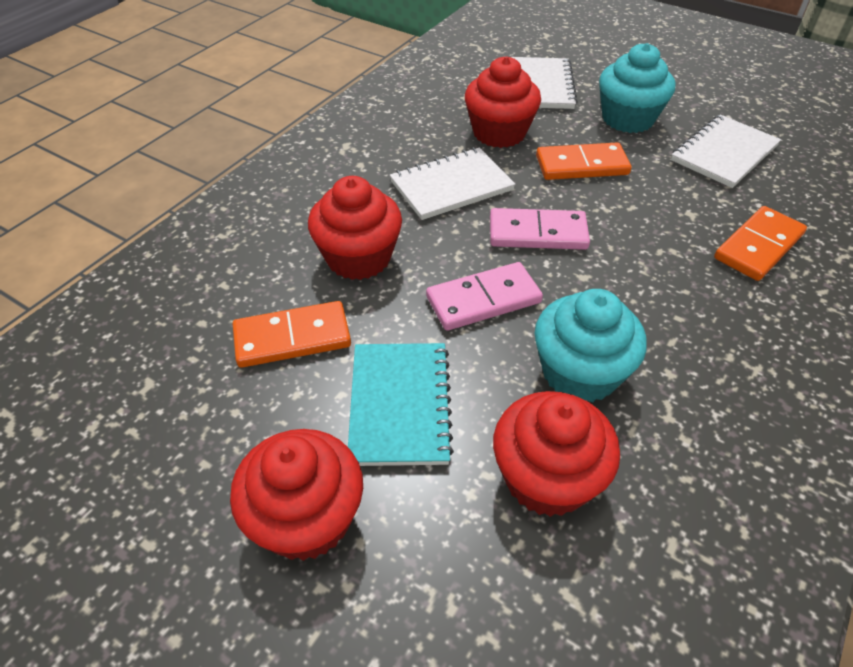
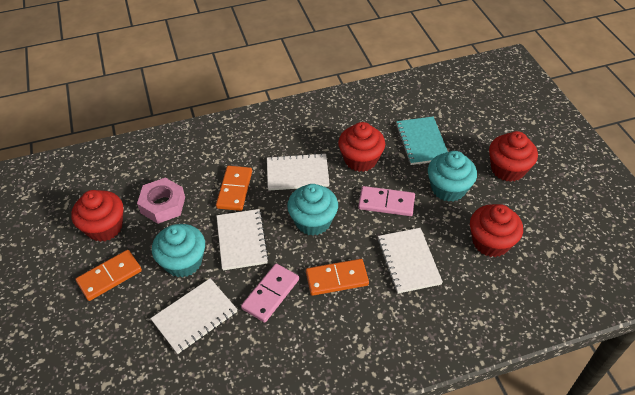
pink nut: 0 -> 1
turquoise cupcake: 2 -> 3
white notebook: 3 -> 4

